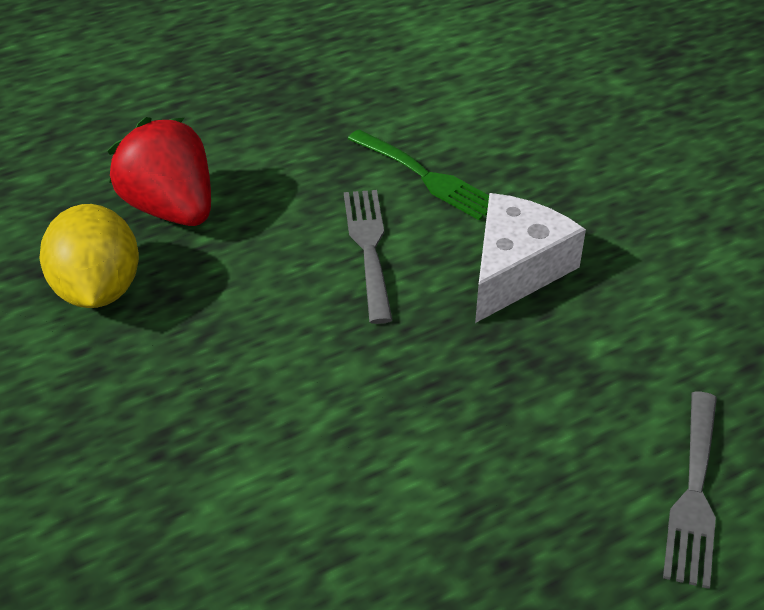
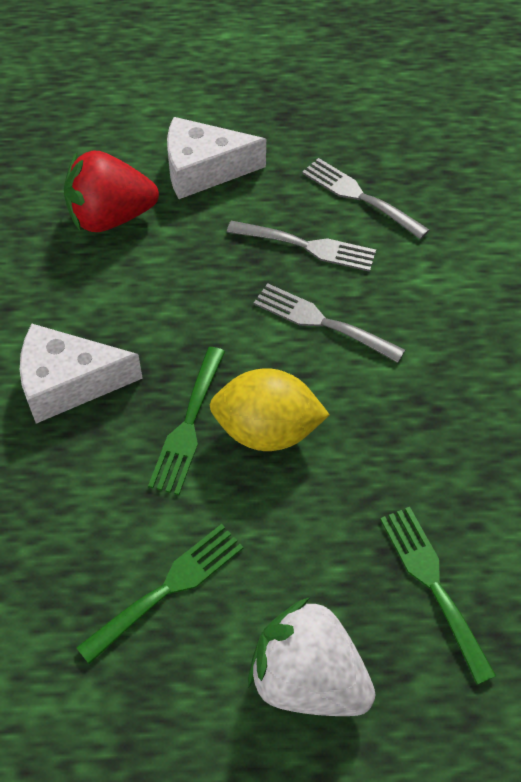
green fork: 1 -> 3
grey fork: 2 -> 3
white cheese: 1 -> 2
white strawberry: 0 -> 1

